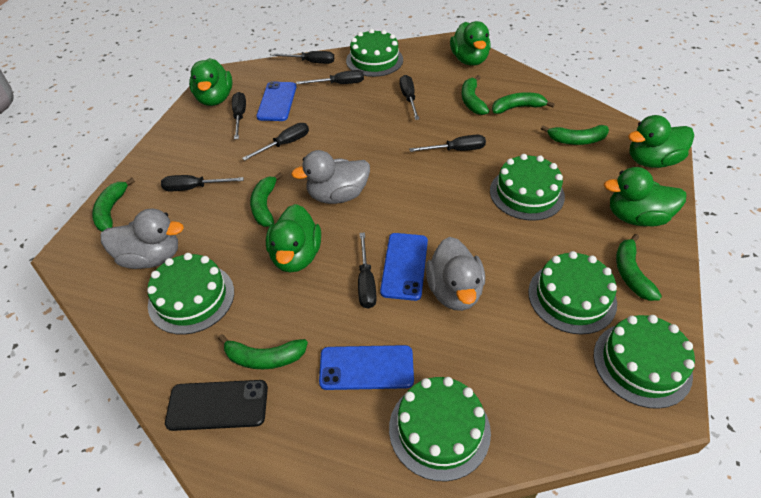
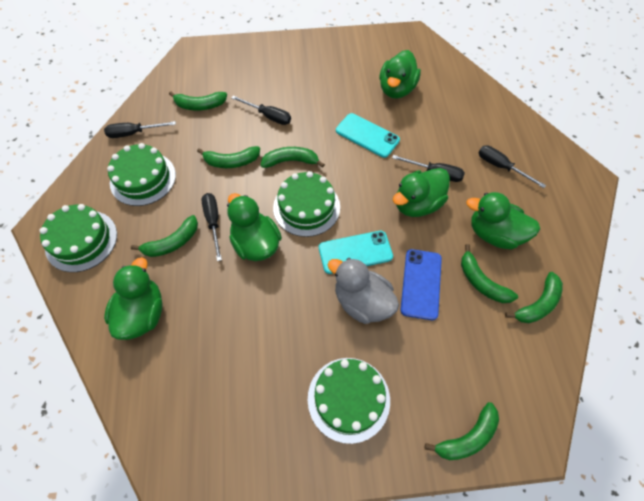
black phone: 1 -> 0
black screwdriver: 8 -> 5
blue phone: 3 -> 1
green cake: 6 -> 4
grey duck: 3 -> 1
turquoise phone: 0 -> 2

